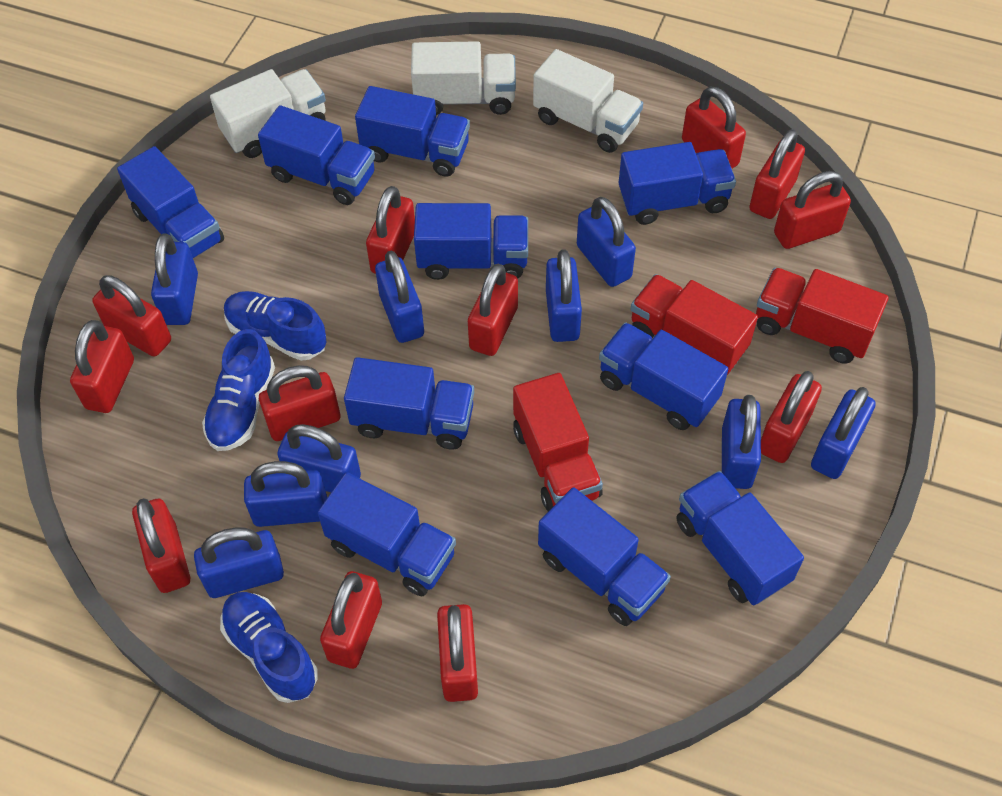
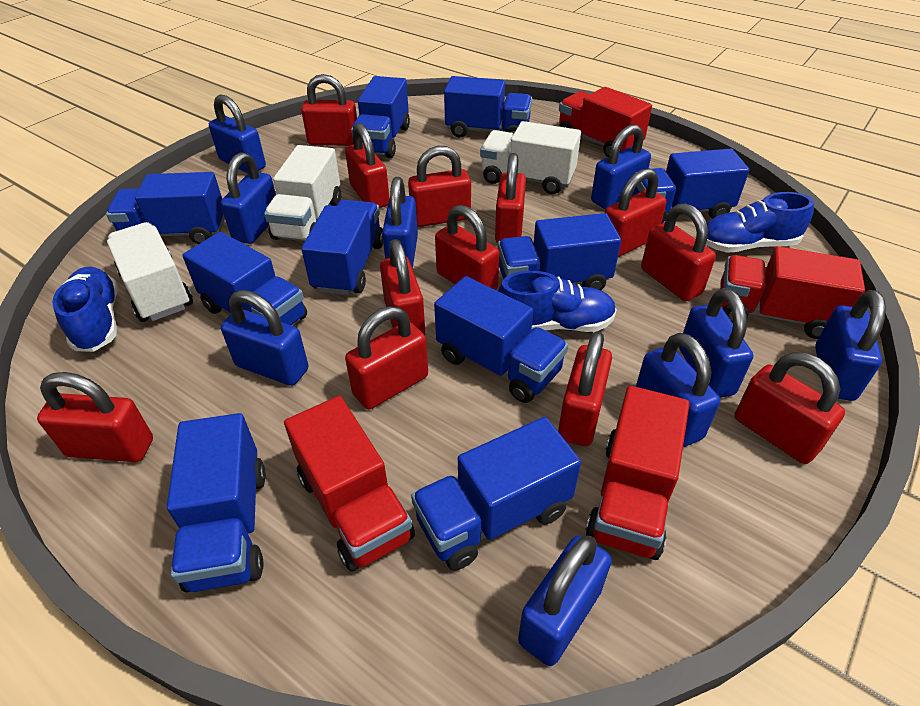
red truck: 3 -> 4

